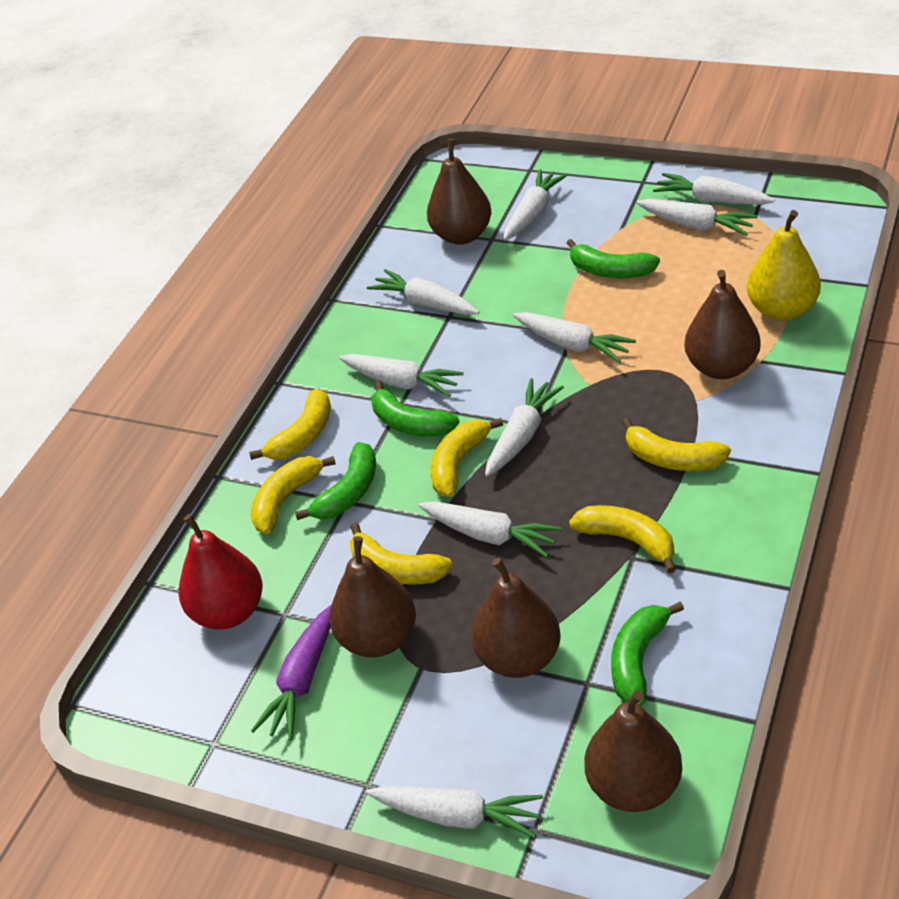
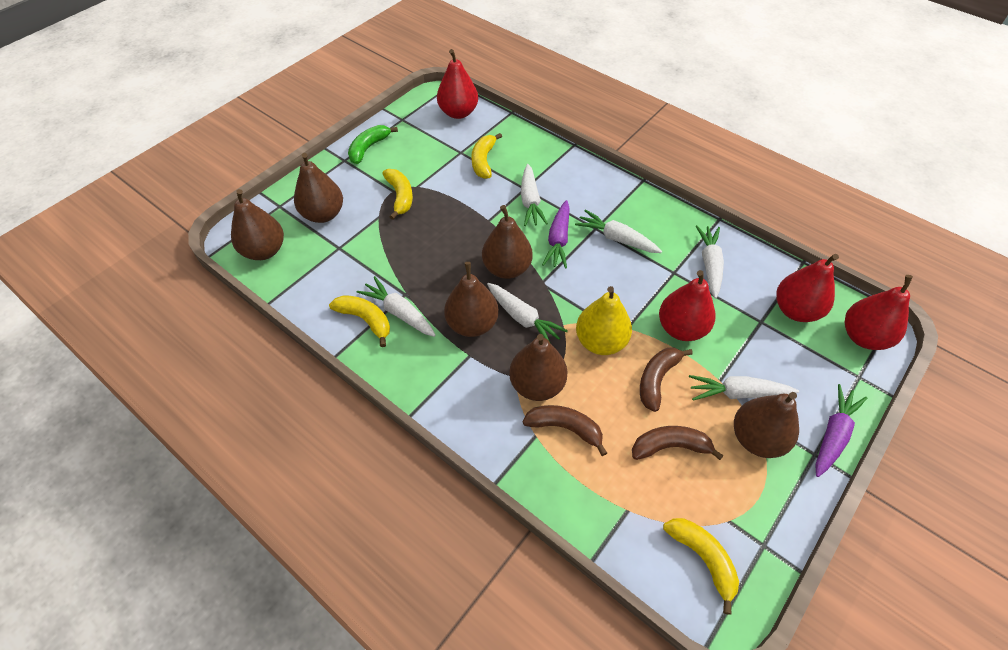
brown banana: 0 -> 3
brown pear: 5 -> 6
green banana: 4 -> 1
purple carrot: 1 -> 2
red pear: 1 -> 4
white carrot: 9 -> 6
yellow banana: 6 -> 4

